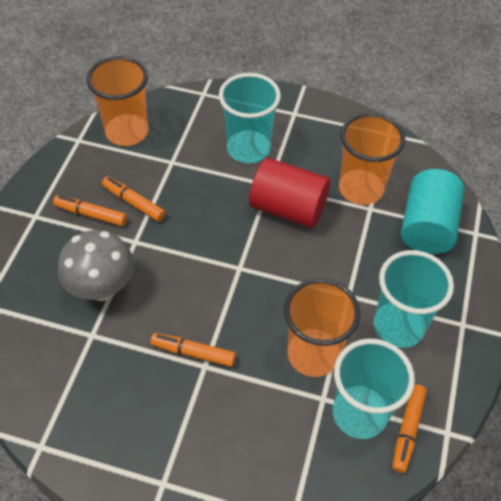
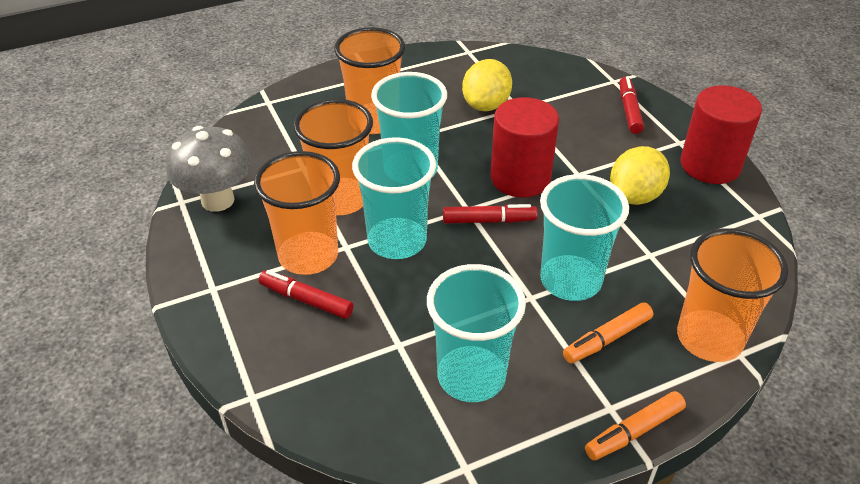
orange cup: 3 -> 4
orange marker: 4 -> 2
red cylinder: 1 -> 2
red marker: 0 -> 3
turquoise cup: 3 -> 4
turquoise cylinder: 1 -> 0
yellow lemon: 0 -> 2

